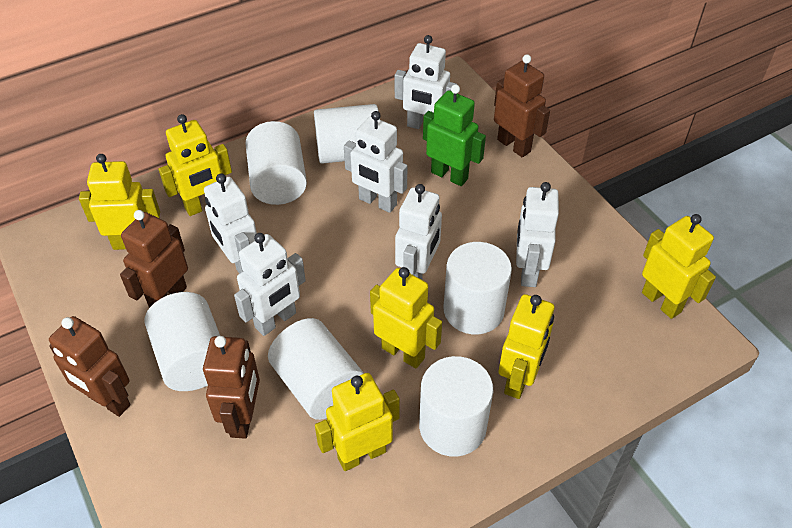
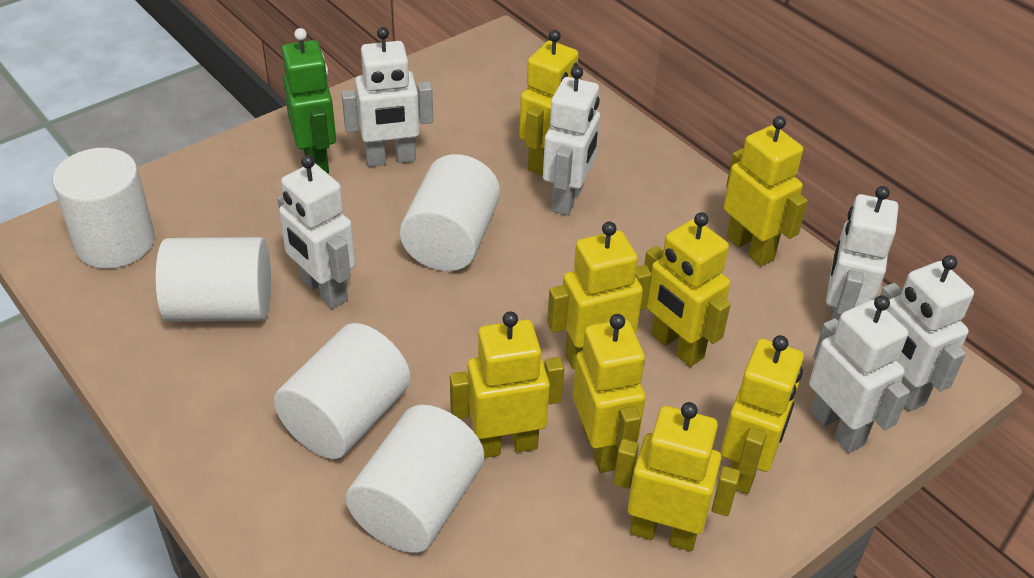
brown robot: 4 -> 0
white cylinder: 6 -> 5
yellow robot: 6 -> 8

